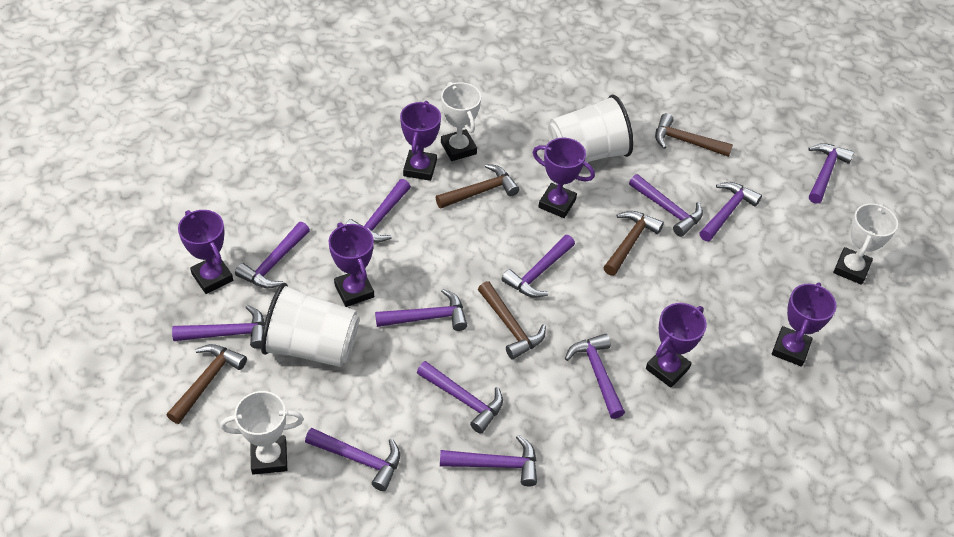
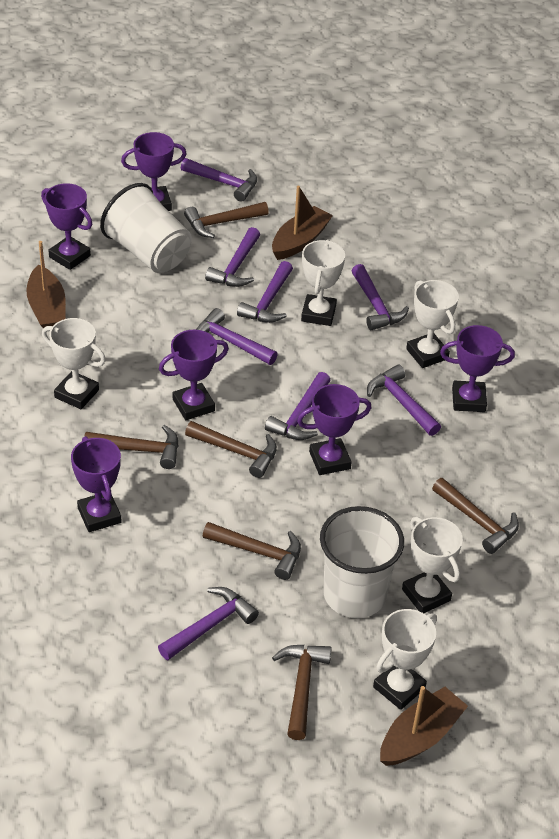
brown boat: 0 -> 3
brown hammer: 5 -> 6
purple hammer: 12 -> 8
white trophy: 3 -> 5

